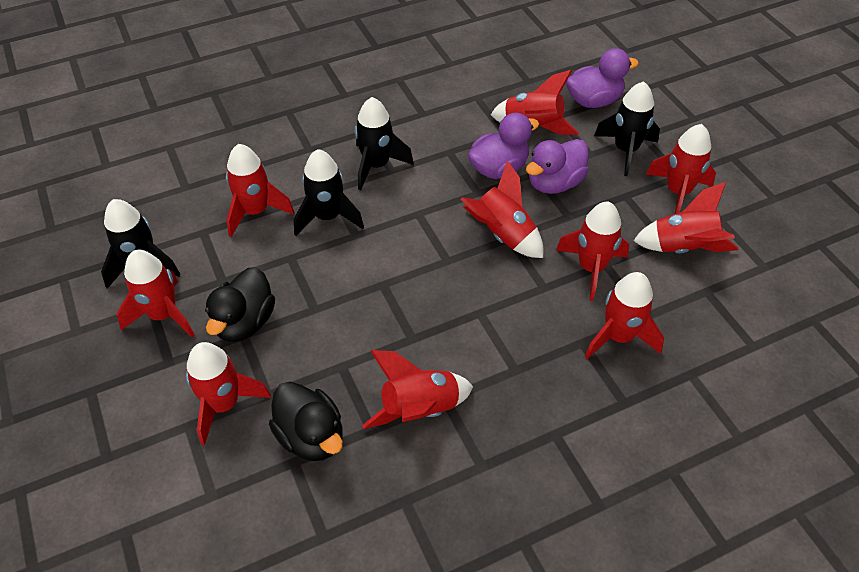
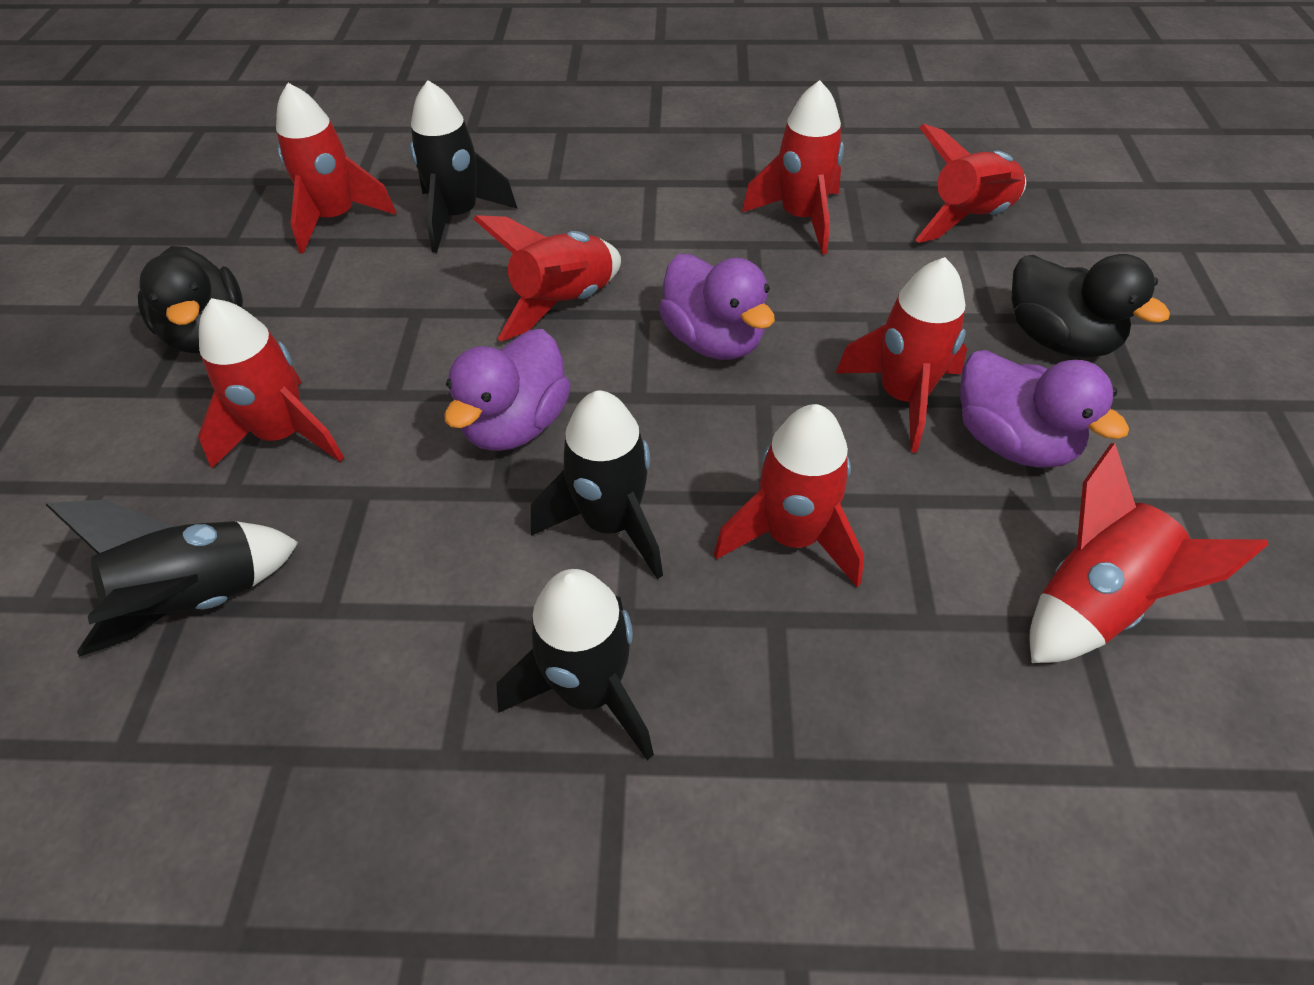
red rocket: 10 -> 8

